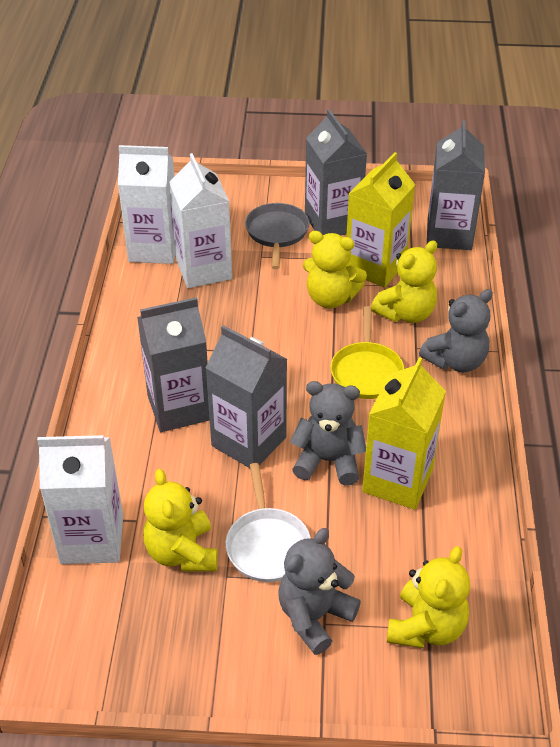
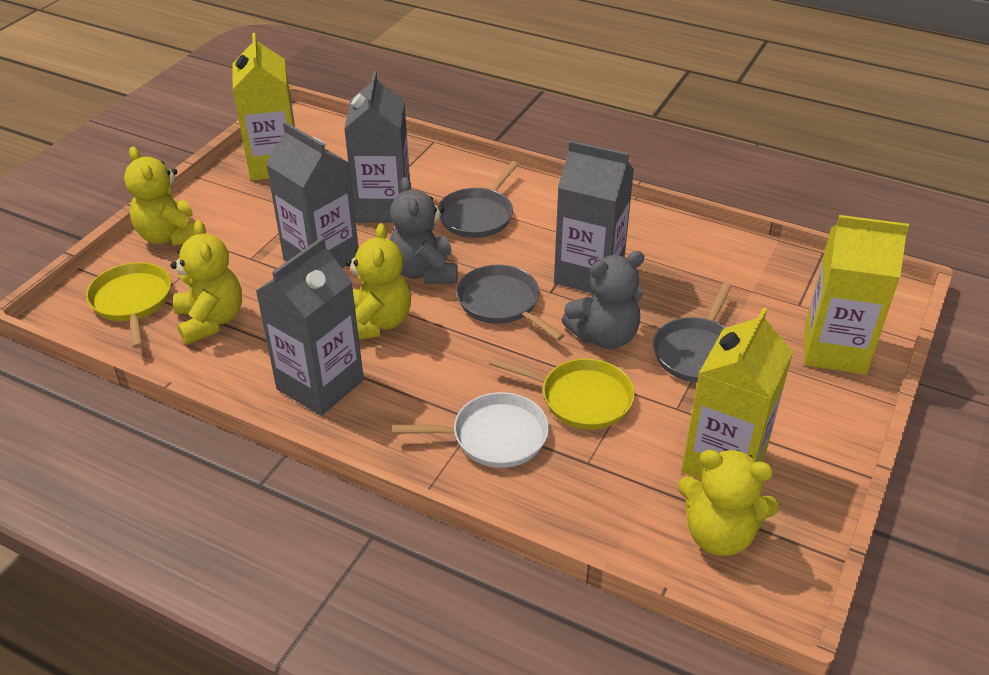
grey pan: 1 -> 3
grey teddy bear: 3 -> 2
white carton: 3 -> 0
yellow carton: 2 -> 3
yellow pan: 1 -> 2

